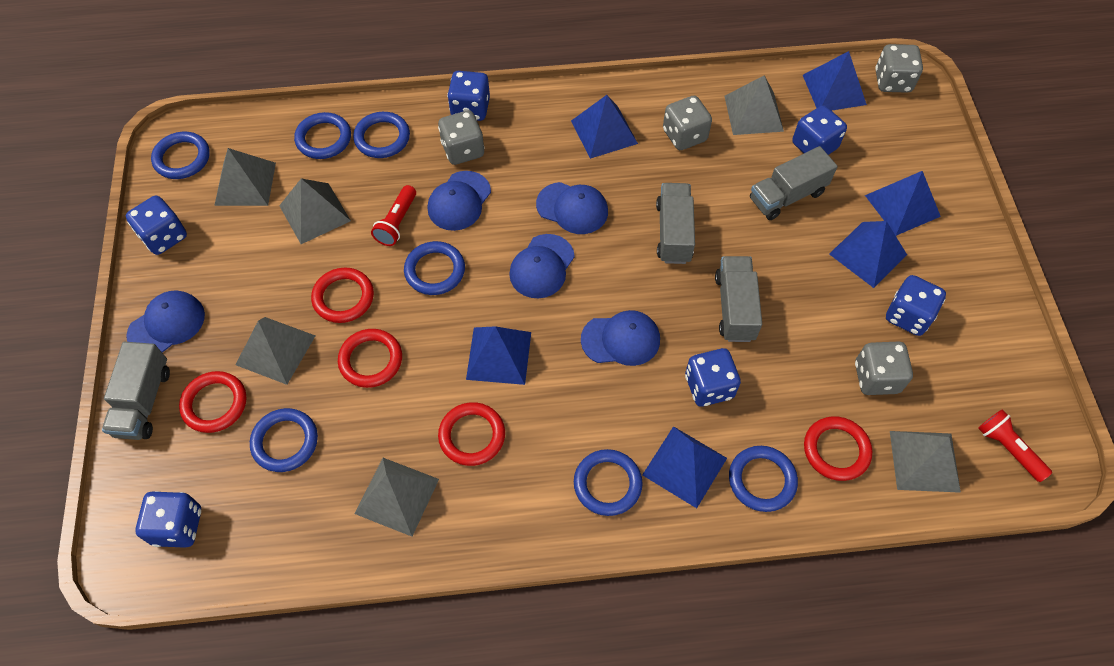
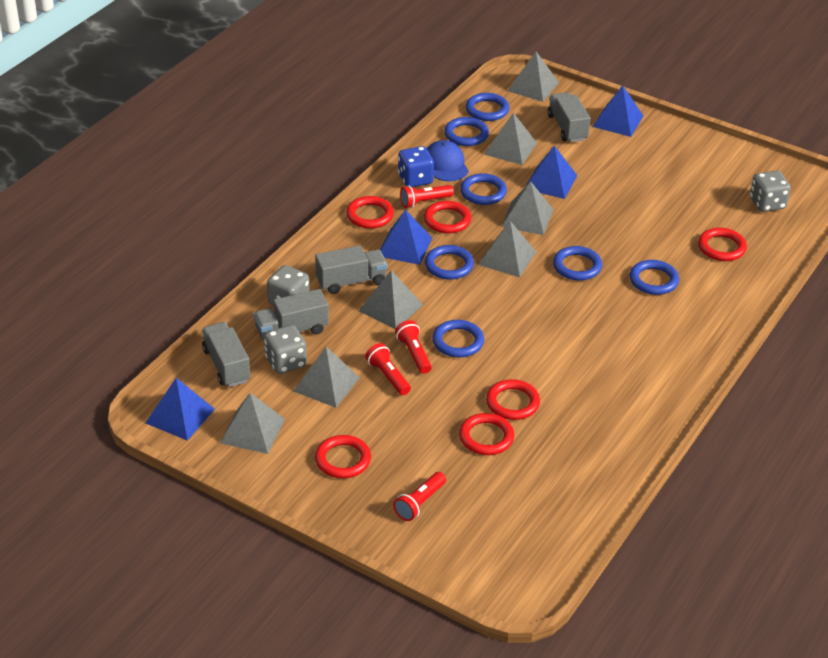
blue cap: 5 -> 1
blue dice: 6 -> 1
blue pyramid: 6 -> 4
grey dice: 4 -> 3
grey pyramid: 6 -> 7
red flashlight: 2 -> 4
red ring: 5 -> 6

